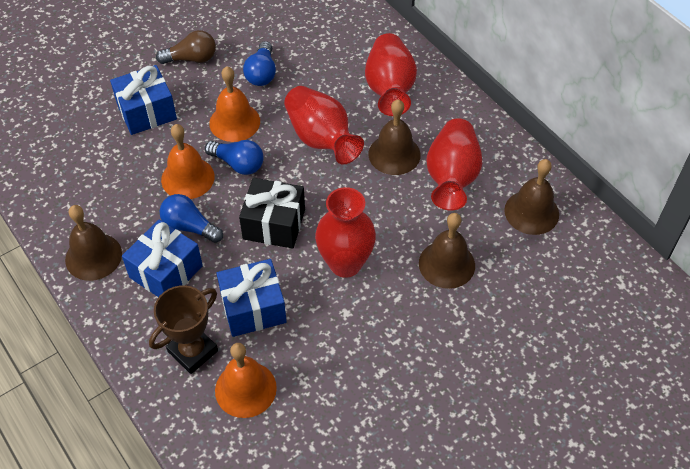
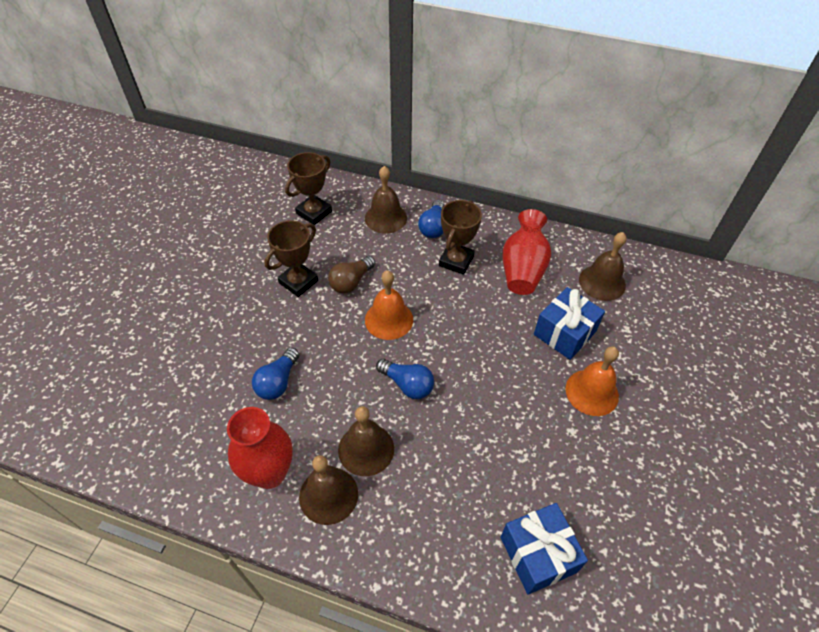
black gift: 1 -> 0
blue gift: 3 -> 2
brown trophy: 1 -> 3
orange bell: 3 -> 2
red vase: 4 -> 2

